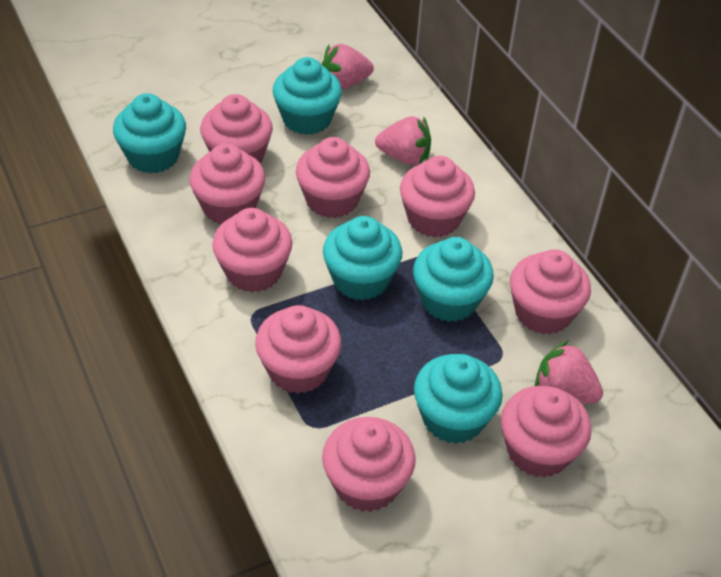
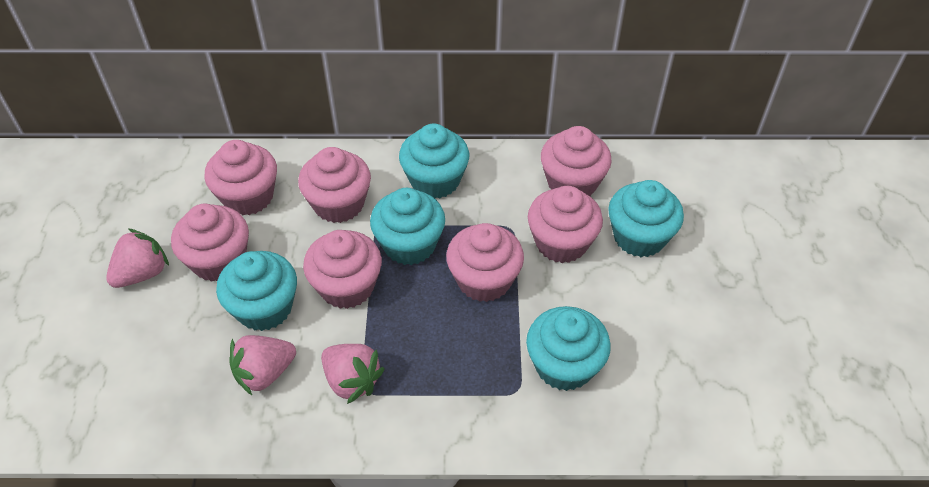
pink cupcake: 9 -> 7

